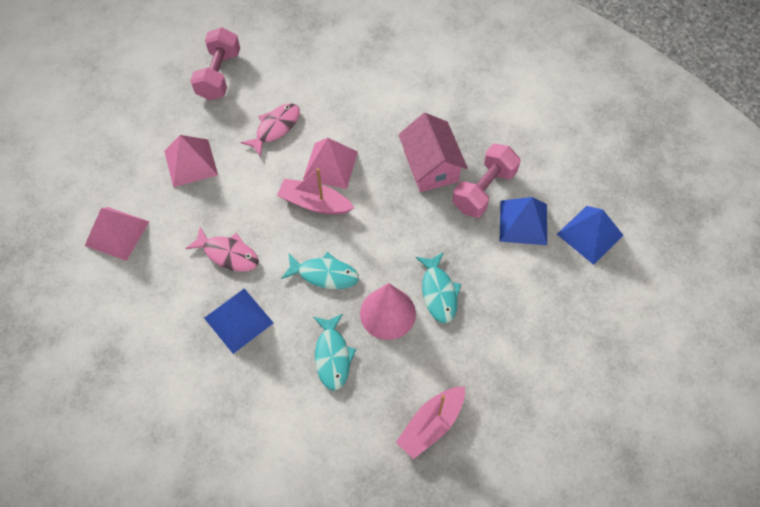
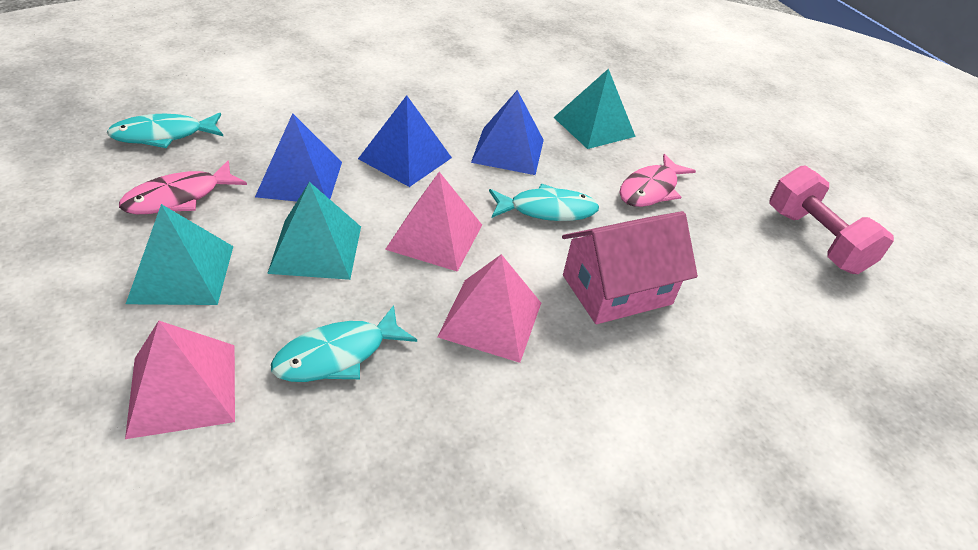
pink boat: 2 -> 0
pink cone: 1 -> 0
pink dumbbell: 2 -> 1
turquoise pyramid: 0 -> 3

